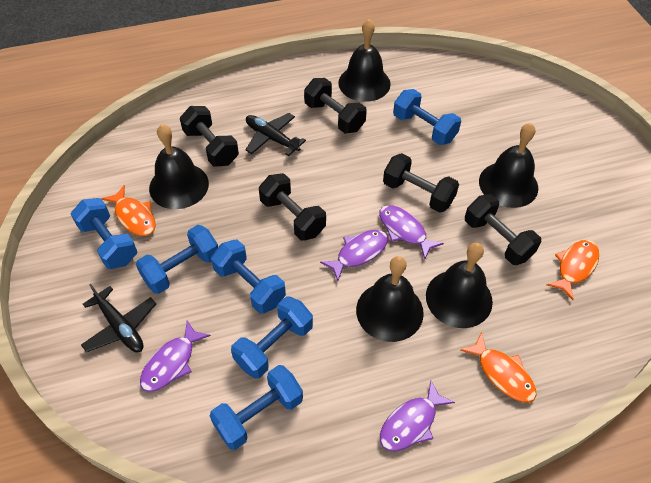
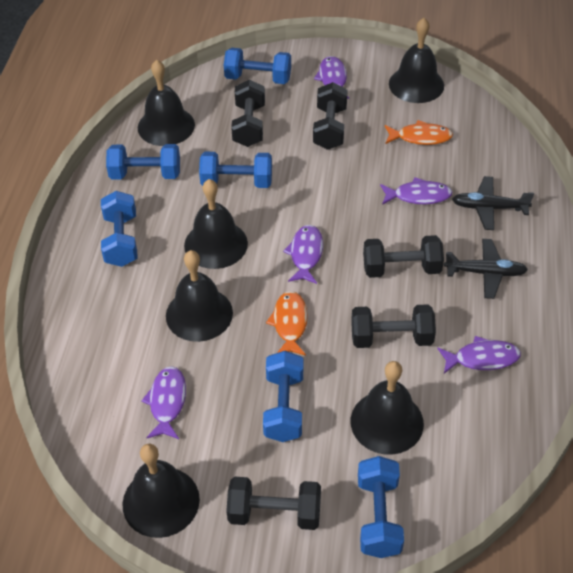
black bell: 5 -> 6
orange fish: 3 -> 2
purple fish: 4 -> 5

